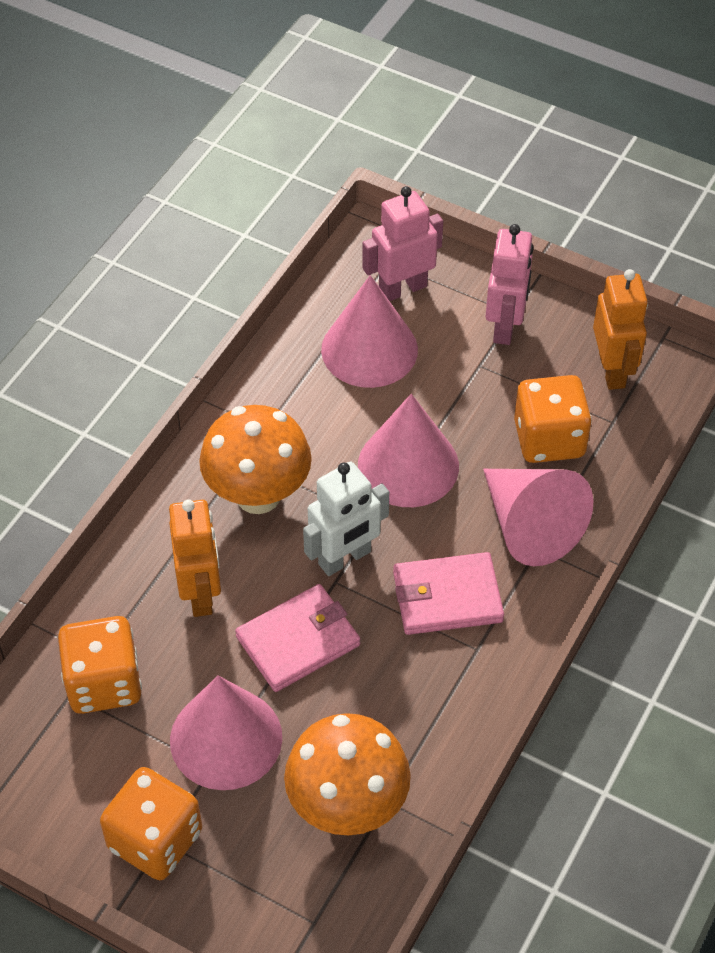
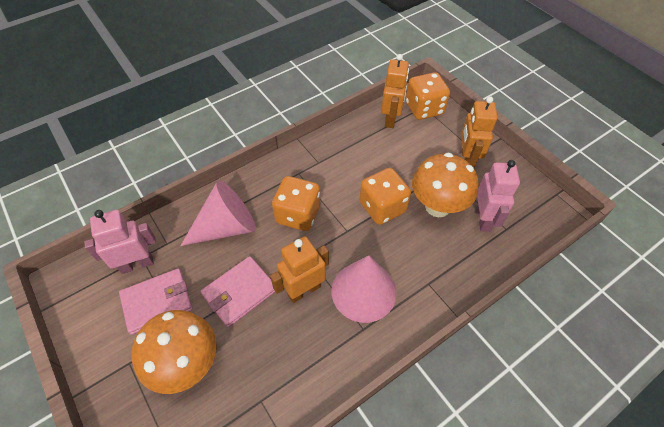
orange robot: 2 -> 3
pink cone: 4 -> 2
white robot: 1 -> 0

